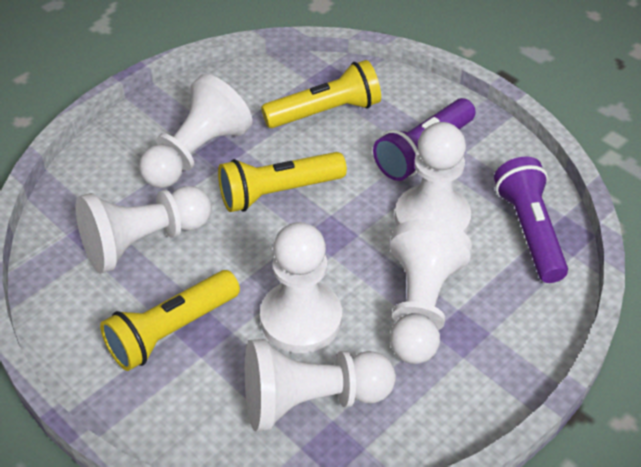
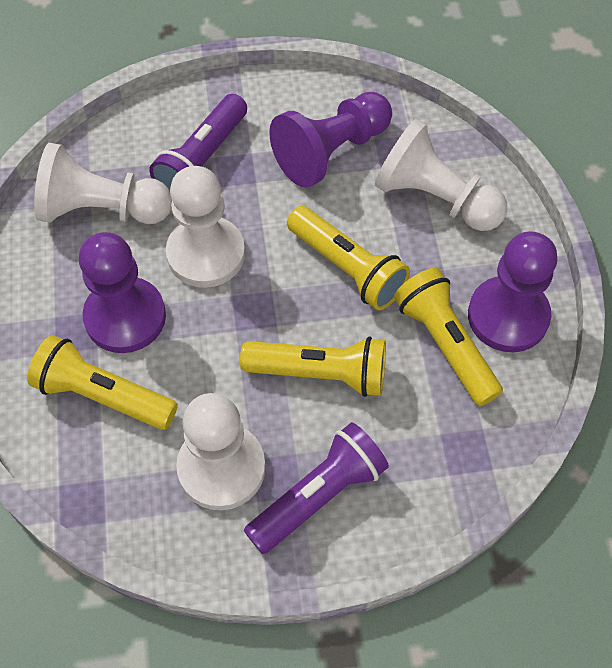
purple pawn: 0 -> 3
white pawn: 6 -> 4
yellow flashlight: 3 -> 4

